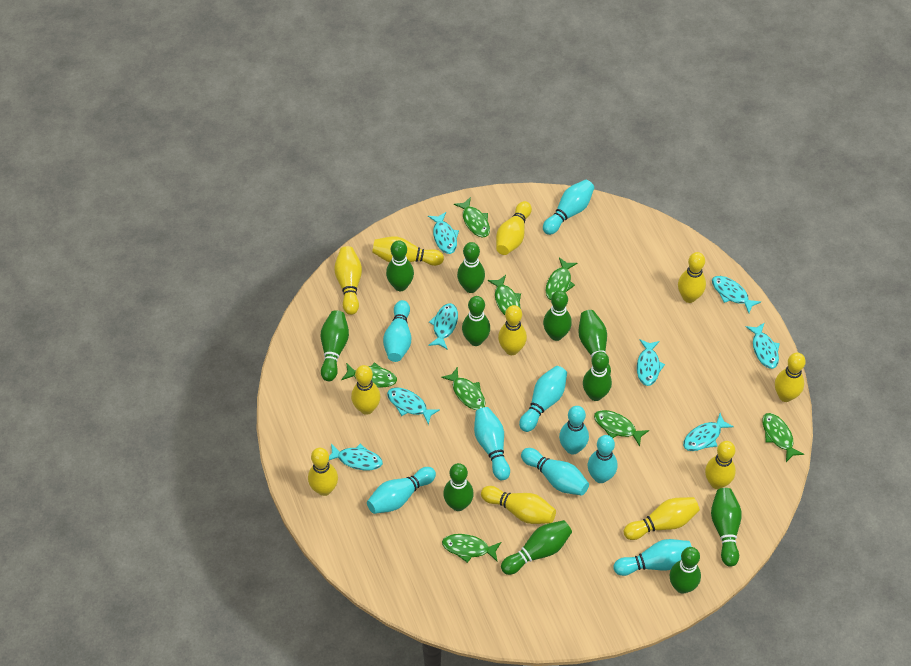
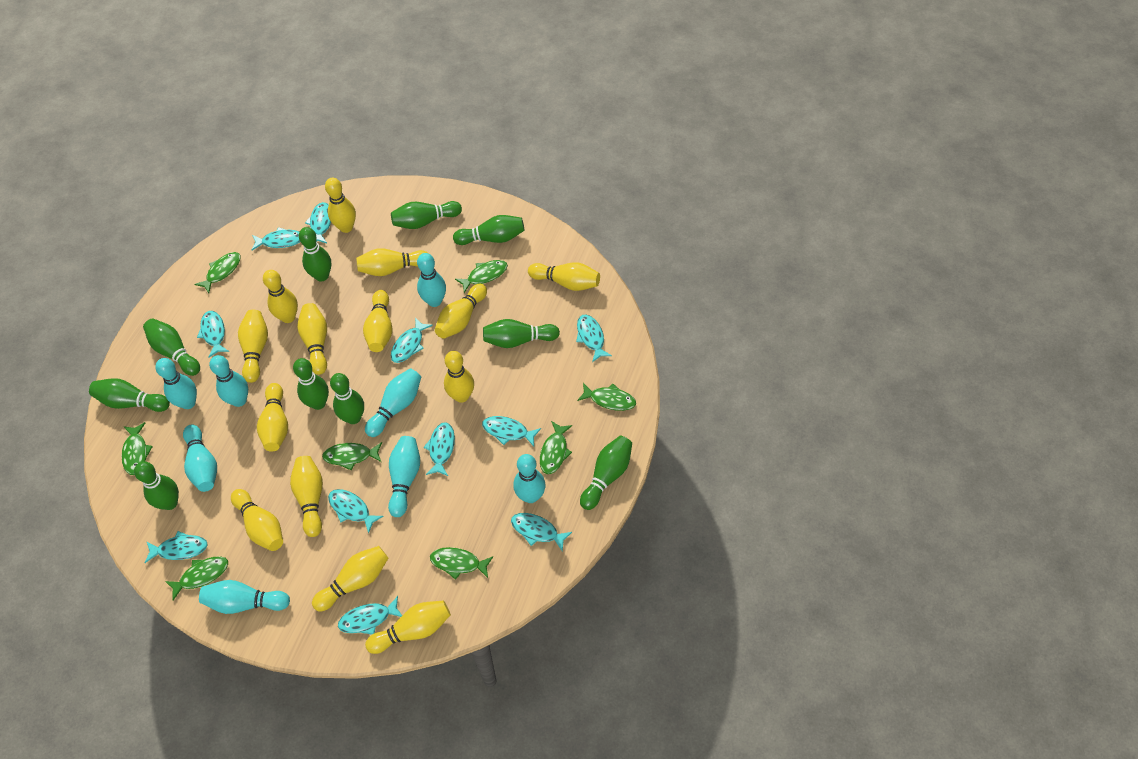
green bowling pin: 11 -> 10
turquoise bowling pin: 9 -> 8
turquoise fish: 8 -> 11
yellow bowling pin: 11 -> 14

